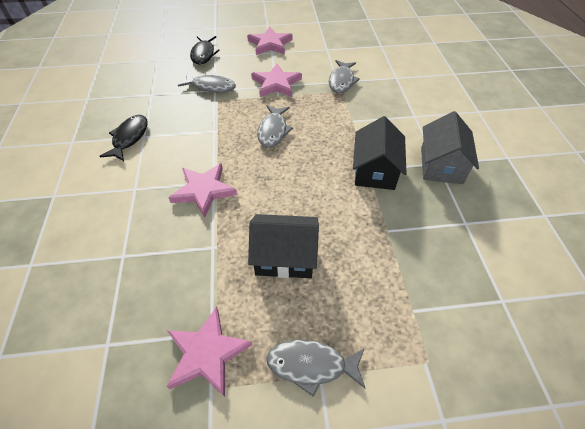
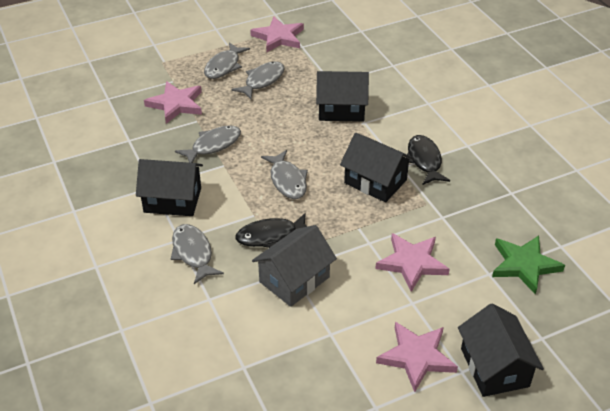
black house: 2 -> 4
green star: 0 -> 1
grey fish: 4 -> 5

